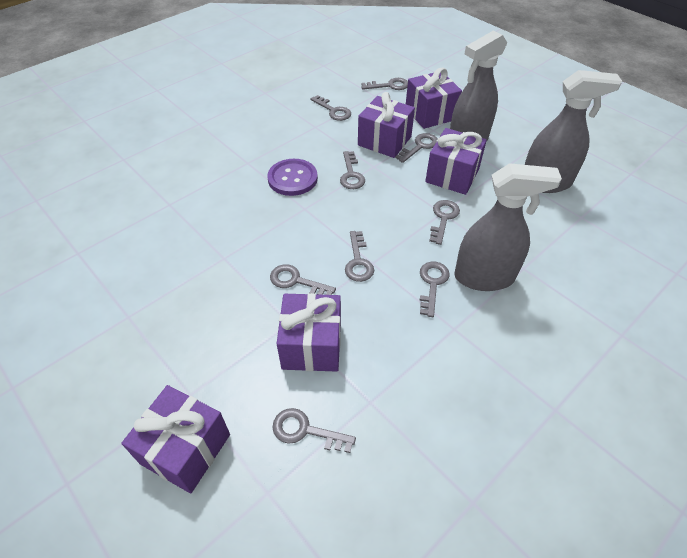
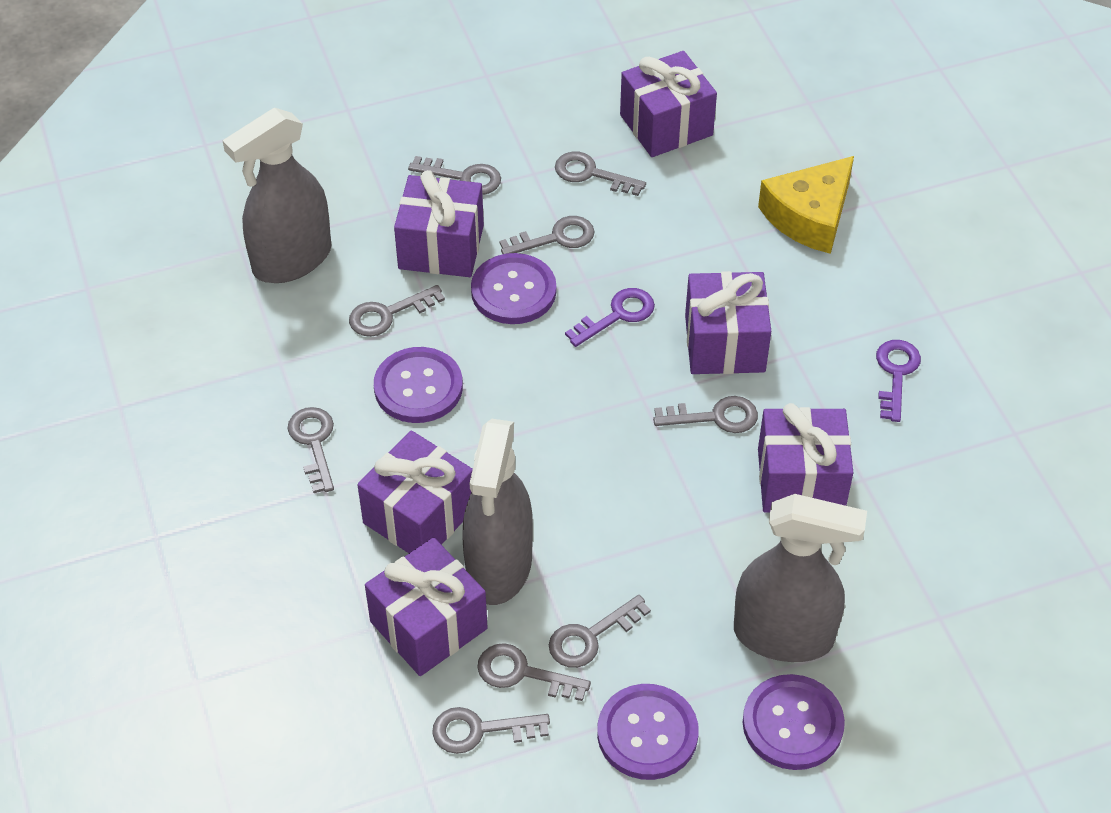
purple button: 1 -> 4
purple gift: 5 -> 6
purple key: 0 -> 2
yellow cheese: 0 -> 1

